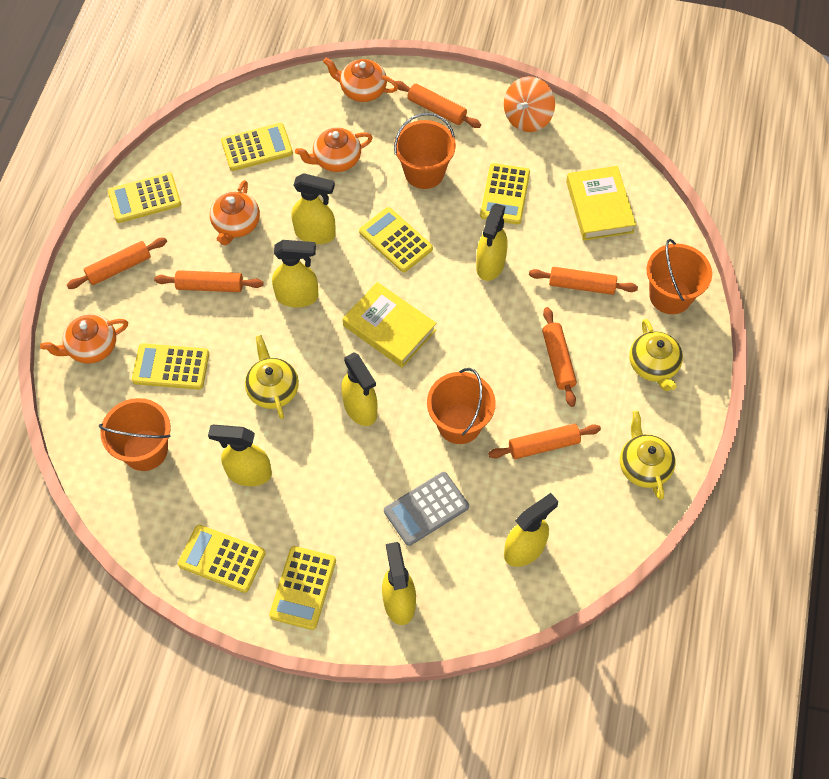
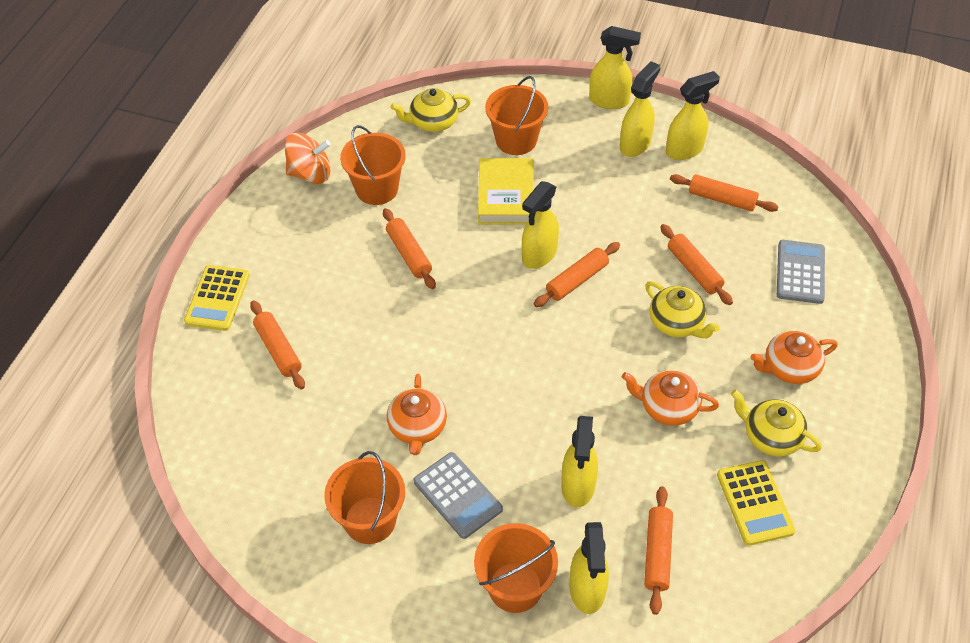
grey calculator: 1 -> 2
orange teapot: 4 -> 3
yellow book: 2 -> 1
yellow calculator: 7 -> 2
yellow spray bottle: 7 -> 6

